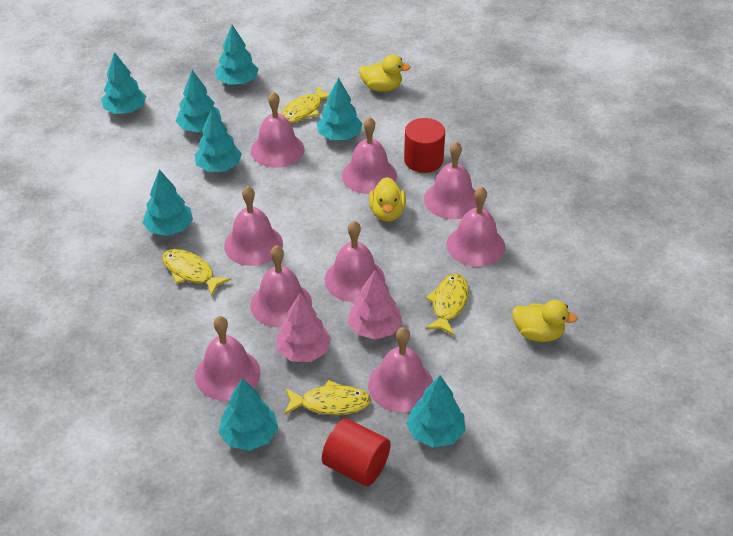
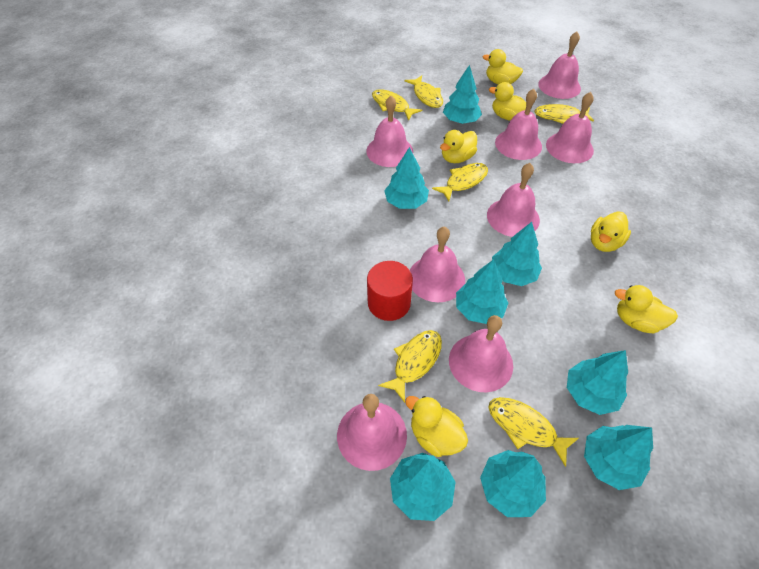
pink bell: 9 -> 8
pink tree: 2 -> 0
red cylinder: 2 -> 1
yellow duck: 3 -> 6
yellow fish: 4 -> 6

